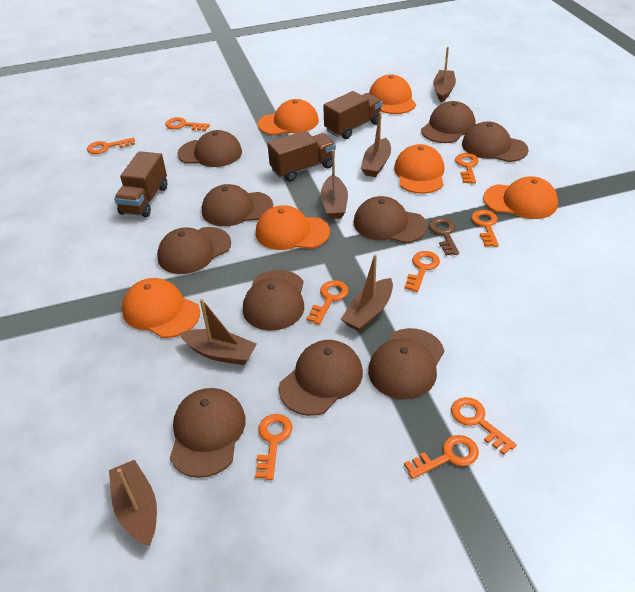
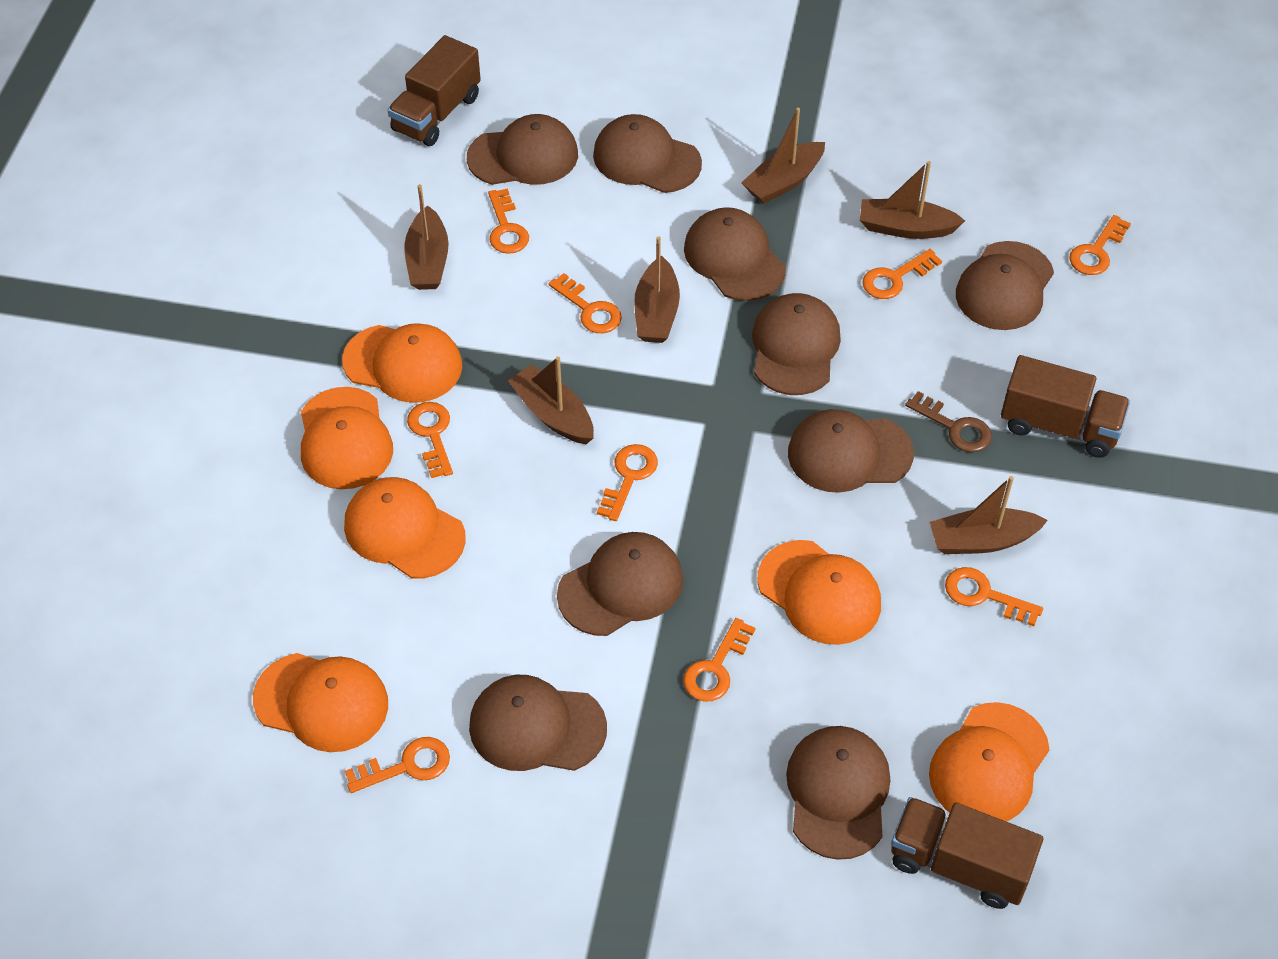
brown cap: 10 -> 9

